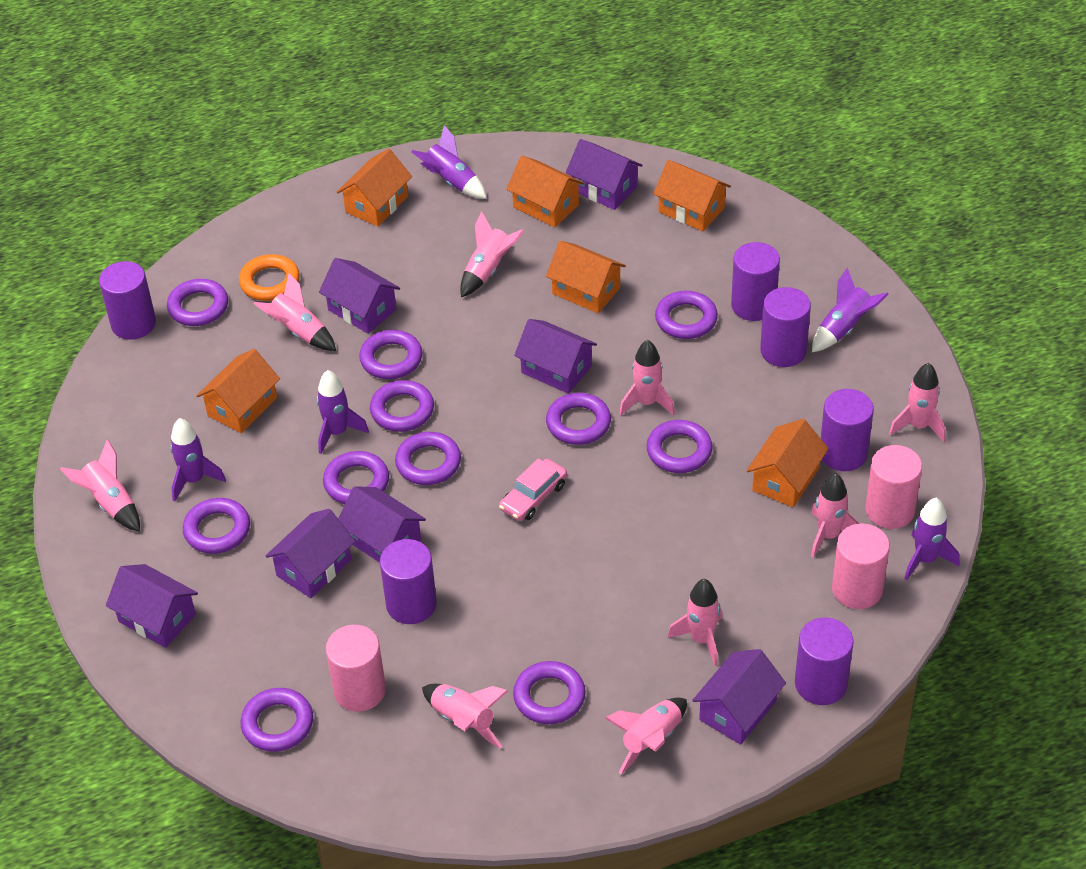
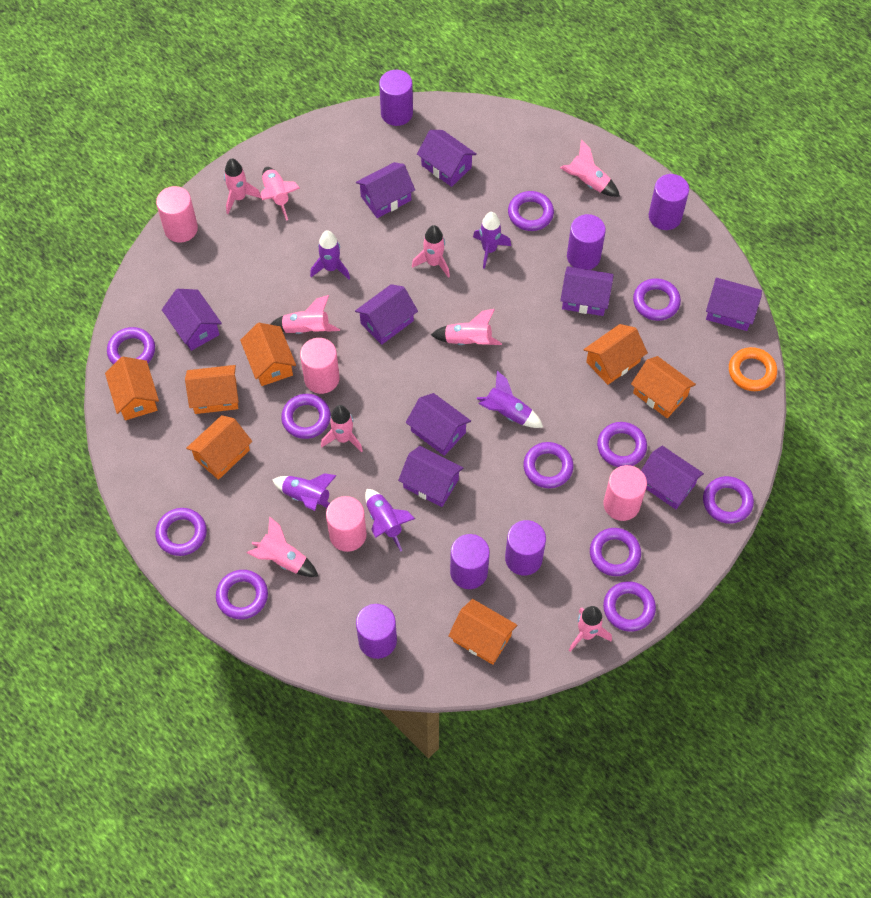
orange house: 6 -> 7
pink car: 1 -> 0
pink cylinder: 3 -> 4
purple house: 7 -> 9

